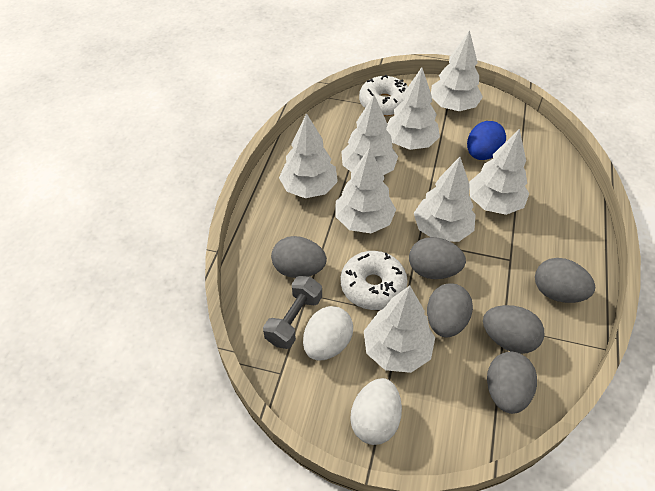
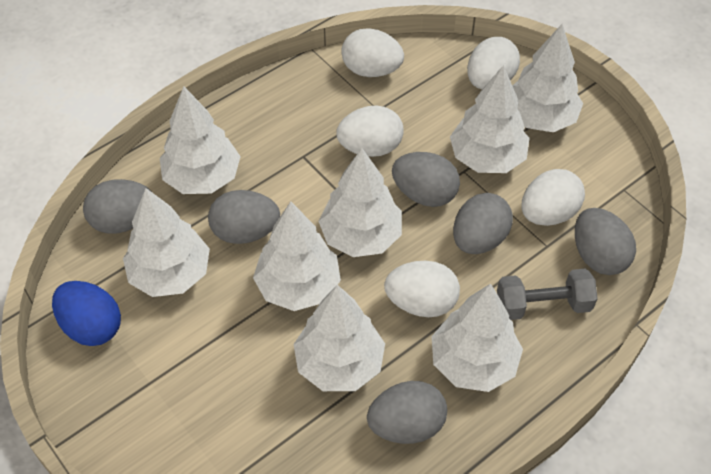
white donut: 2 -> 0
white egg: 2 -> 5

